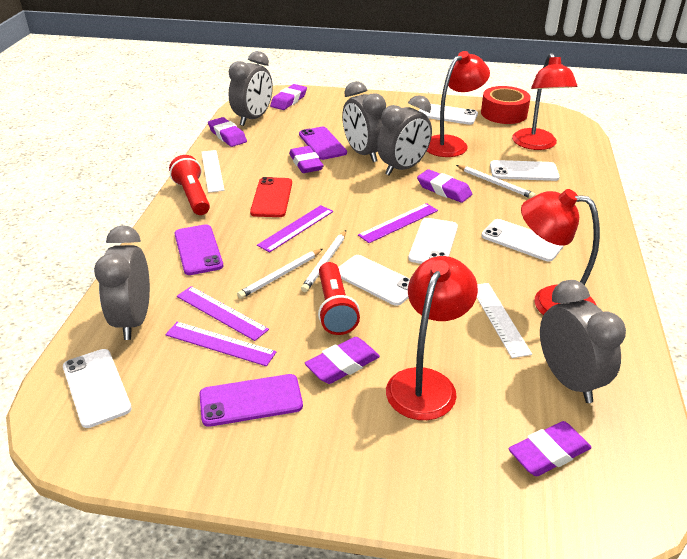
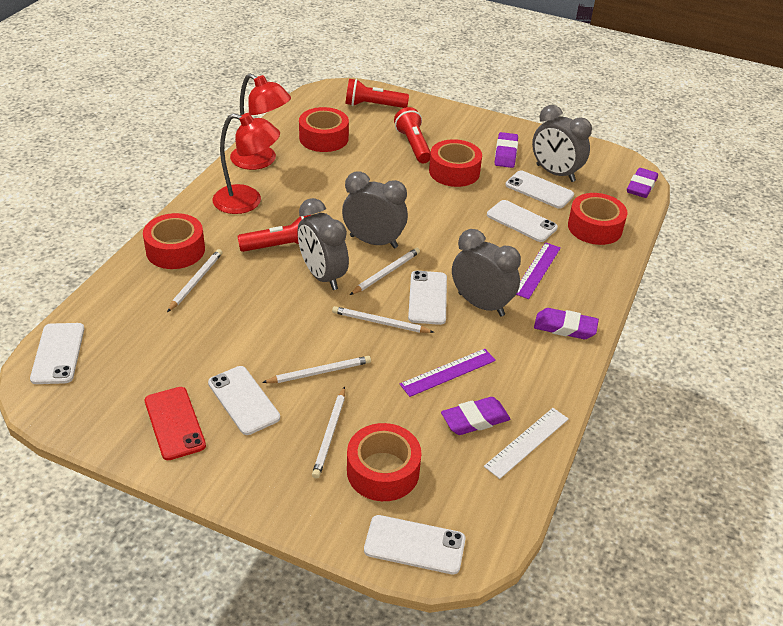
grey clock: 5 -> 4
purple eraser: 6 -> 4
purple phone: 3 -> 0
purple ruler: 4 -> 2
red flashlight: 2 -> 3
red lamp: 4 -> 2
red tape: 1 -> 5
white pencil: 3 -> 5
white ruler: 2 -> 1

